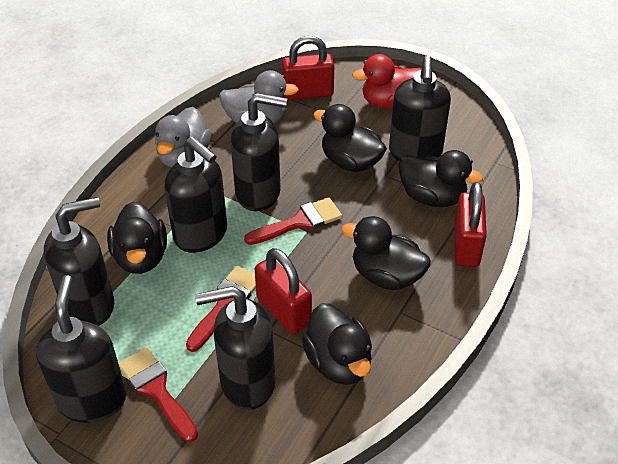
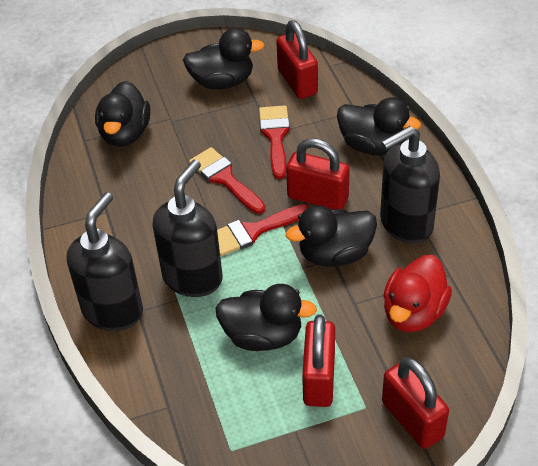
black soap dispenser: 6 -> 3
grey duck: 2 -> 0
red padlock: 3 -> 4

